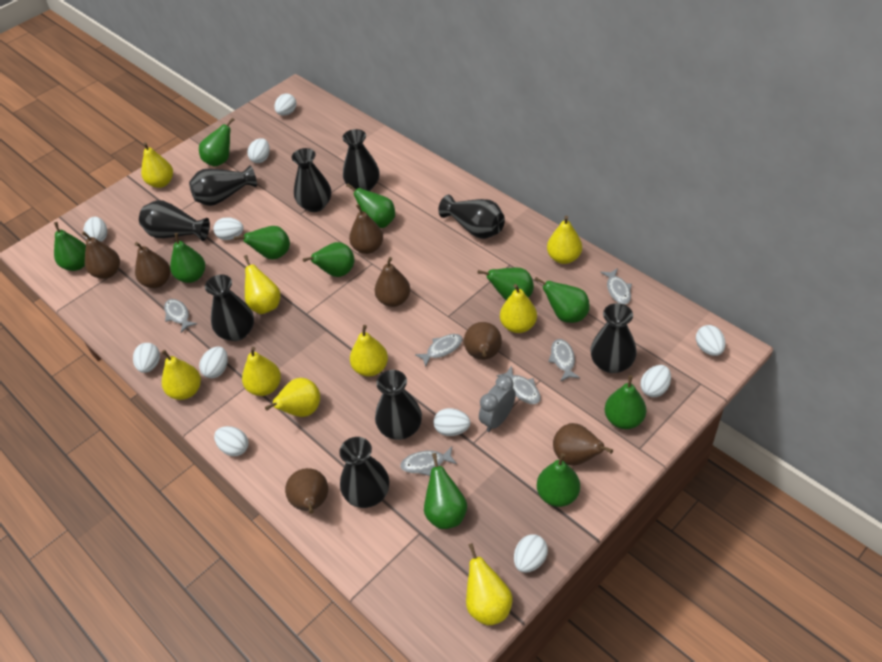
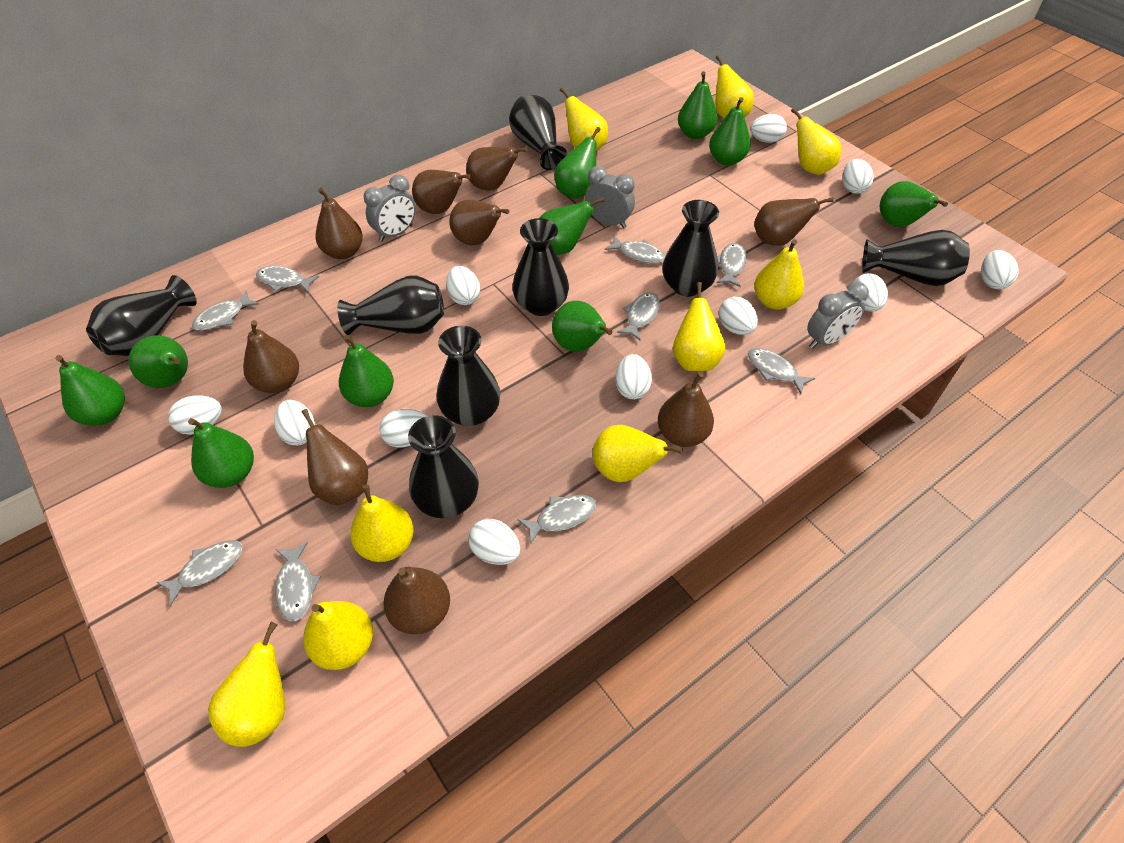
black vase: 9 -> 8
brown pear: 7 -> 9
green pear: 11 -> 10
grey clock: 1 -> 3
grey fish: 6 -> 9

